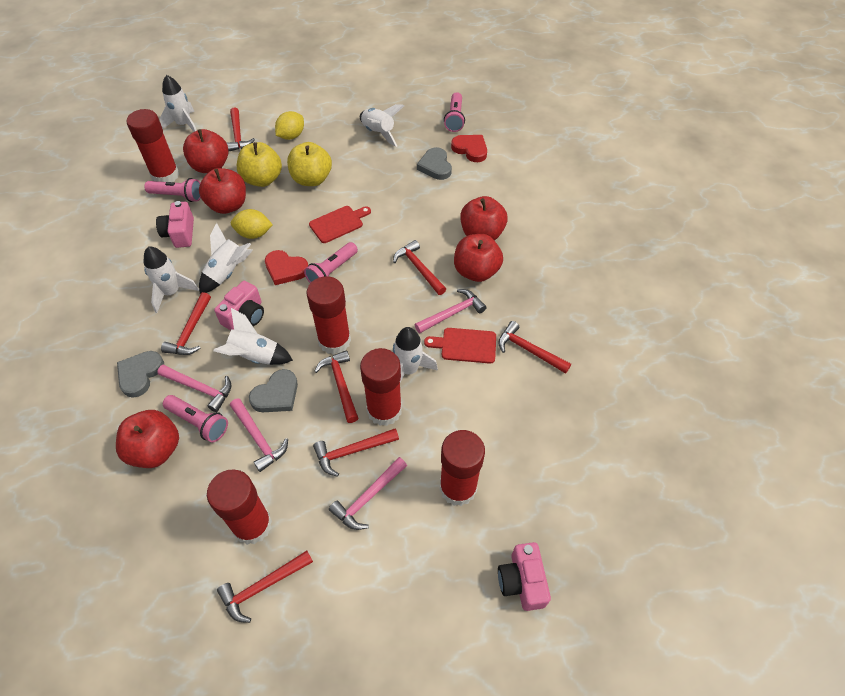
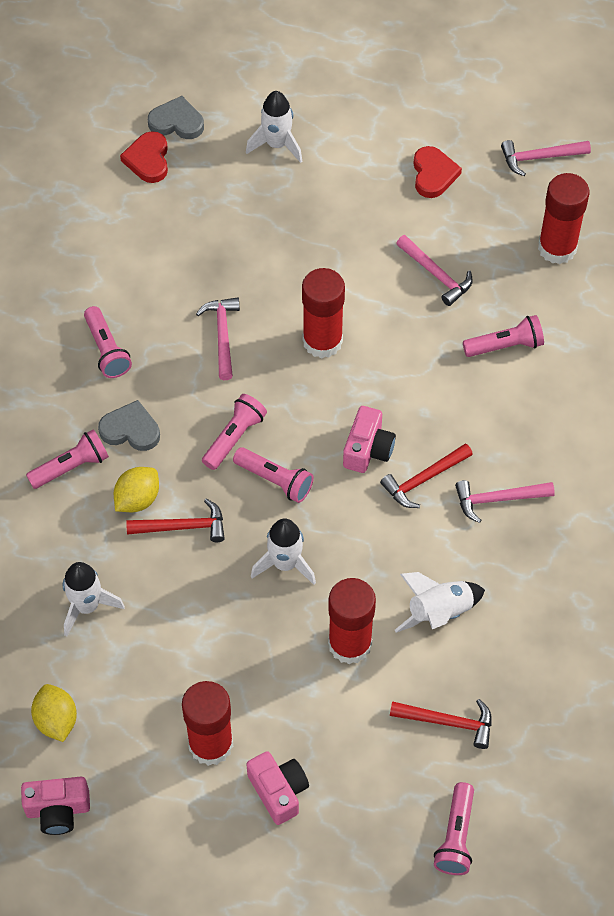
grey heart: 3 -> 2
pink flashlight: 4 -> 6
red apple: 5 -> 0
red cutting board: 2 -> 0
red glue stick: 5 -> 4
red hammer: 7 -> 3
white rocket: 6 -> 4
yellow apple: 2 -> 0

